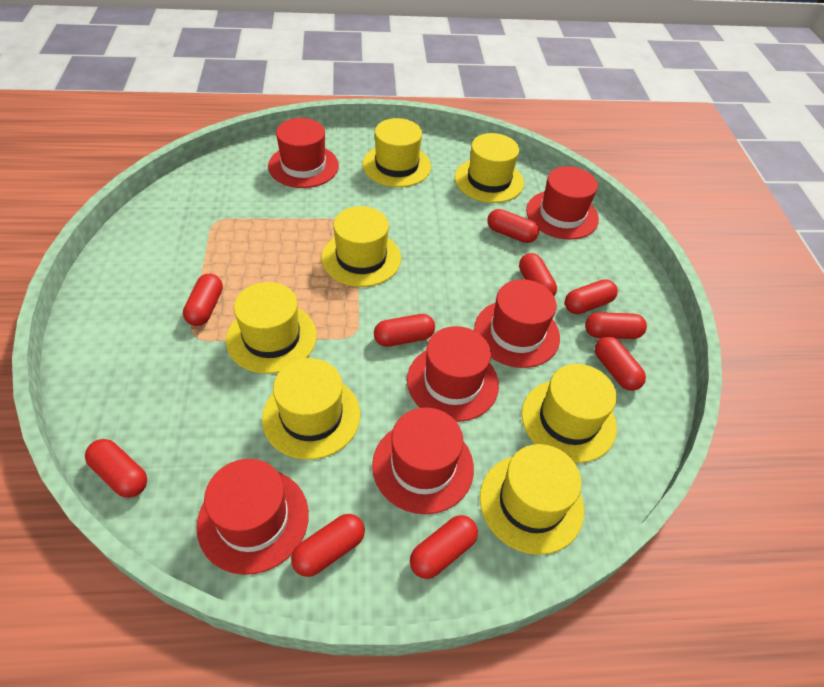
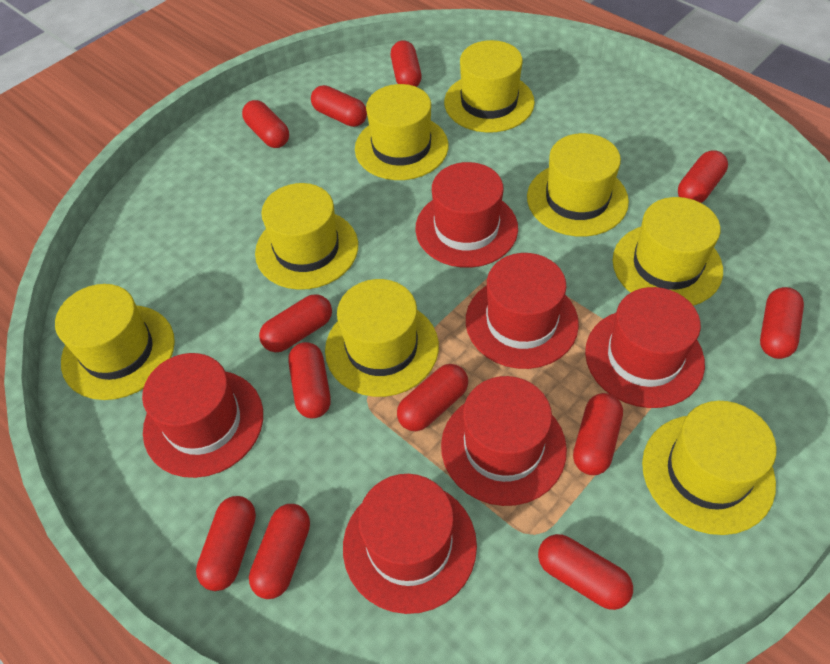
red capsule: 10 -> 12
yellow hat: 7 -> 8

